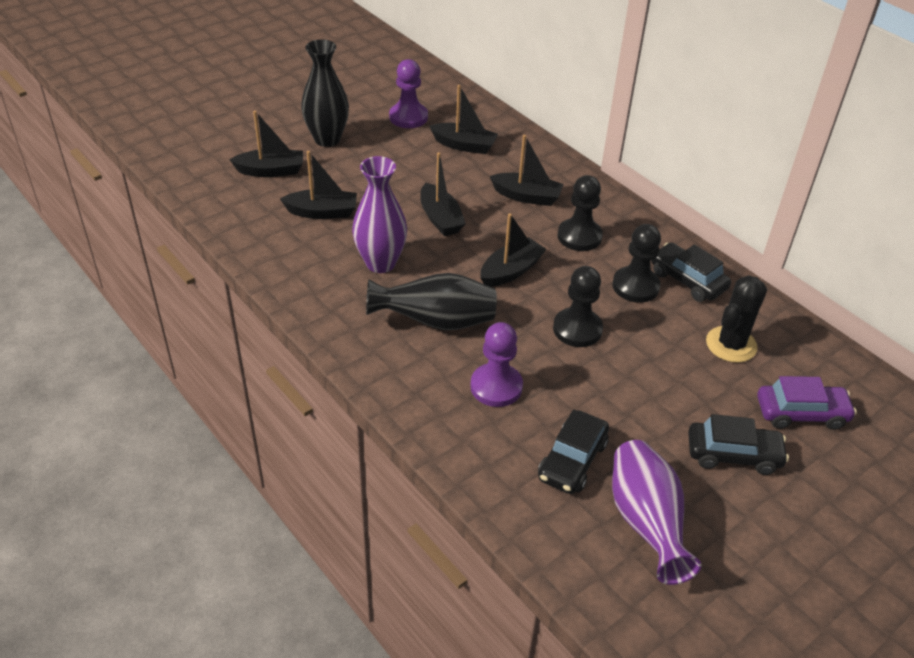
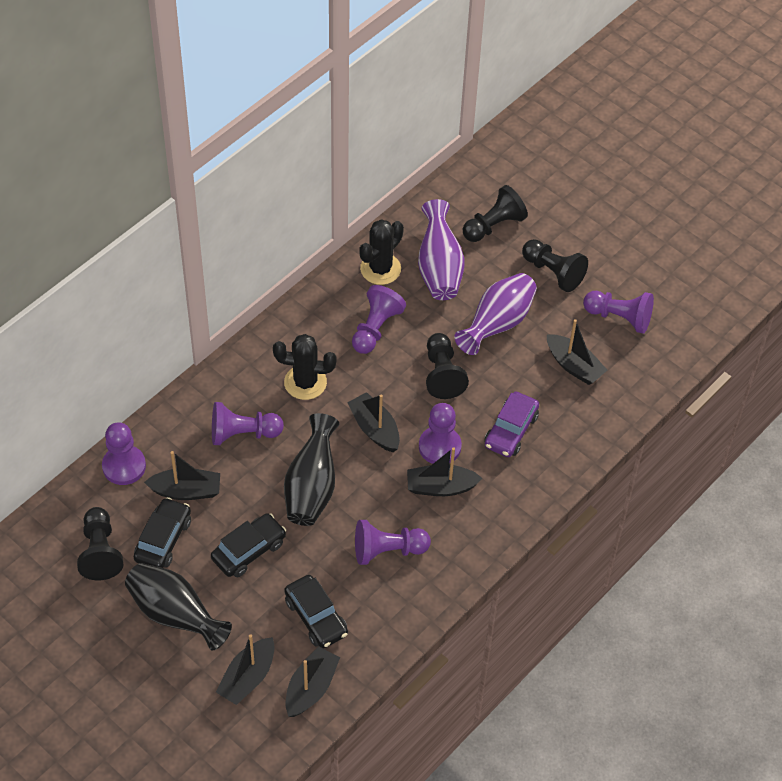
black cactus: 1 -> 2
black pawn: 3 -> 4
purple pawn: 2 -> 6

